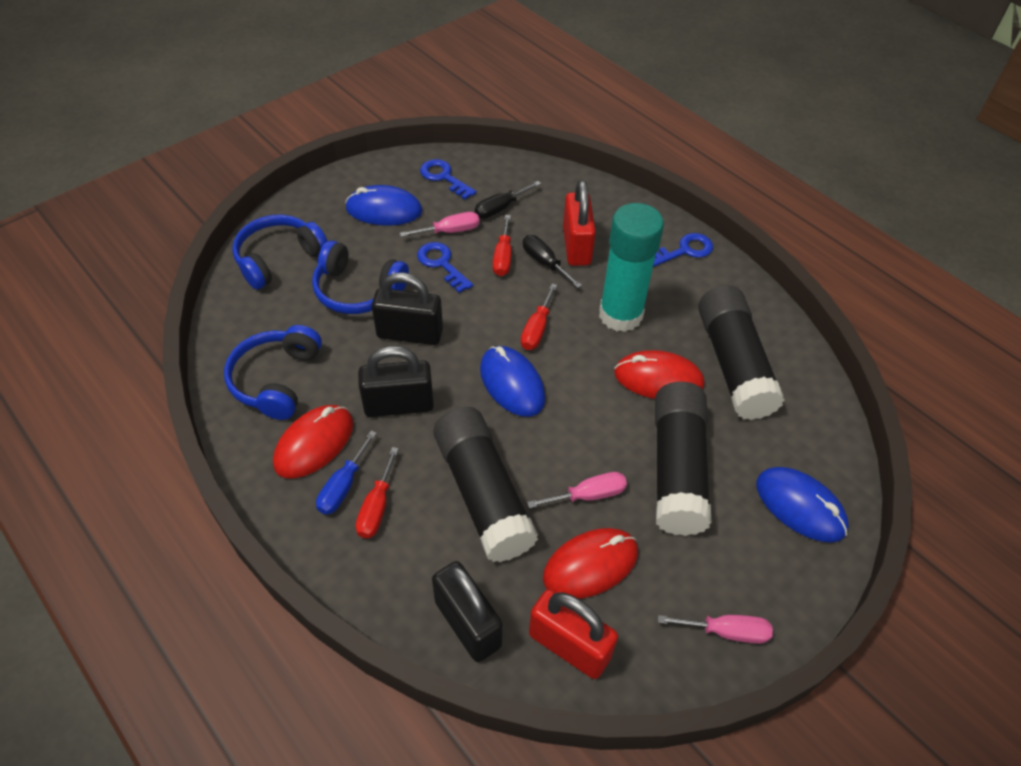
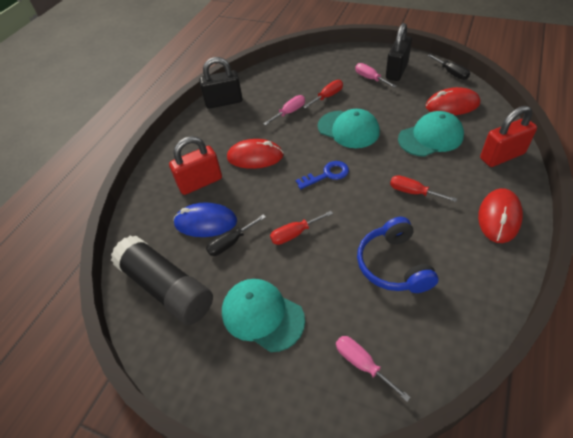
black glue stick: 3 -> 1
black padlock: 3 -> 2
blue headphones: 3 -> 1
blue key: 3 -> 1
blue mouse: 3 -> 1
blue screwdriver: 1 -> 0
turquoise cap: 0 -> 3
turquoise glue stick: 1 -> 0

